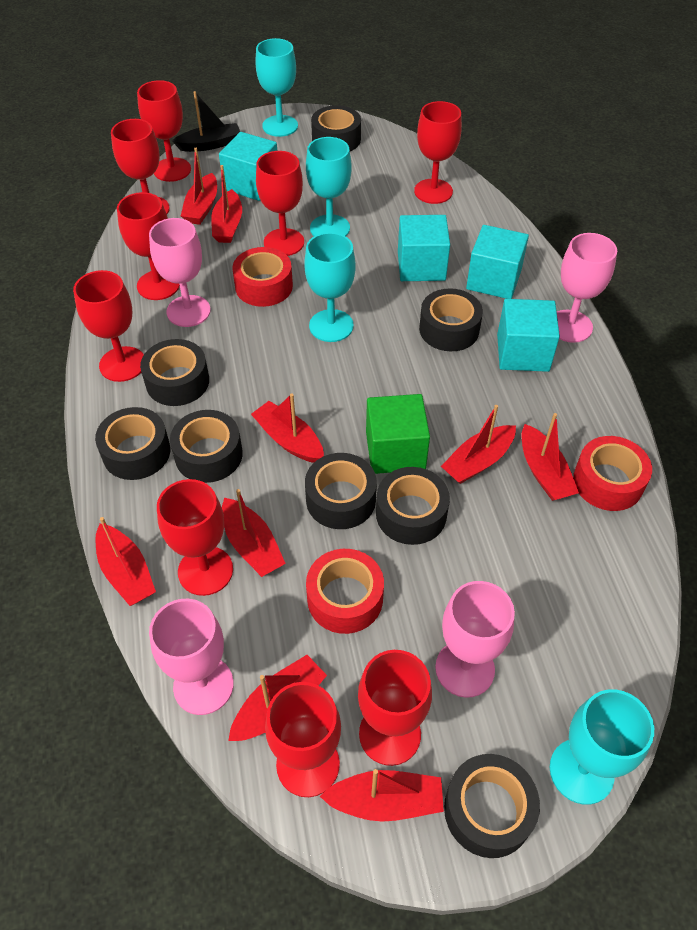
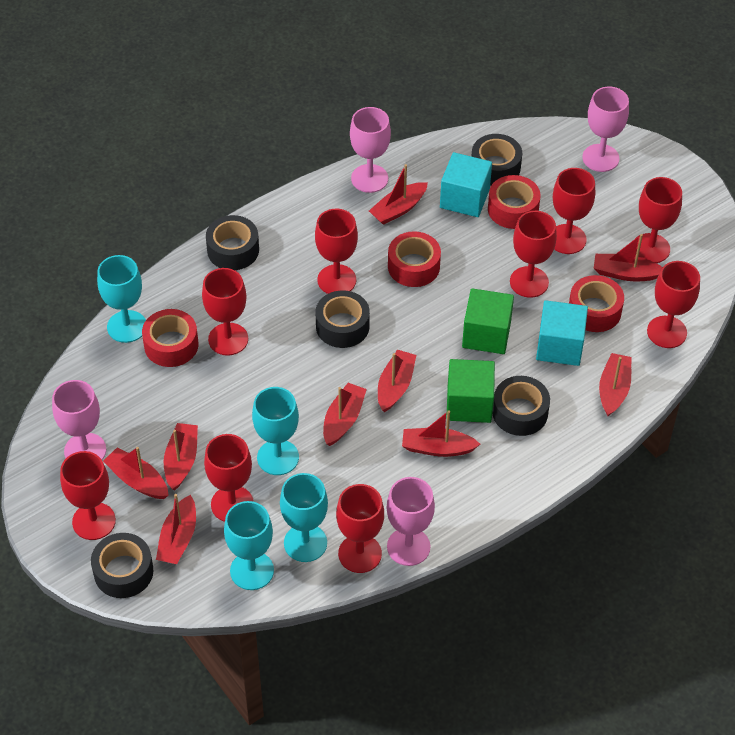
black boat: 1 -> 0
black tape: 8 -> 5
green cube: 1 -> 2
red tape: 3 -> 4
turquoise cube: 4 -> 2

